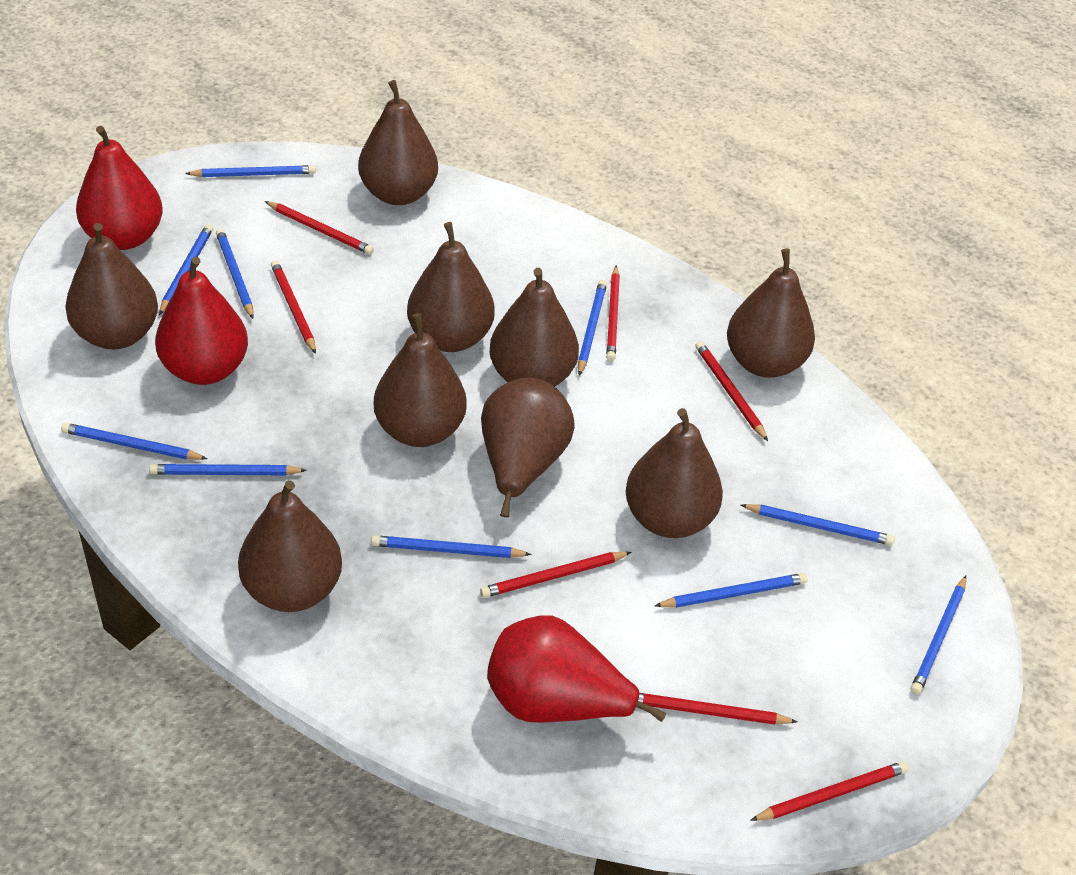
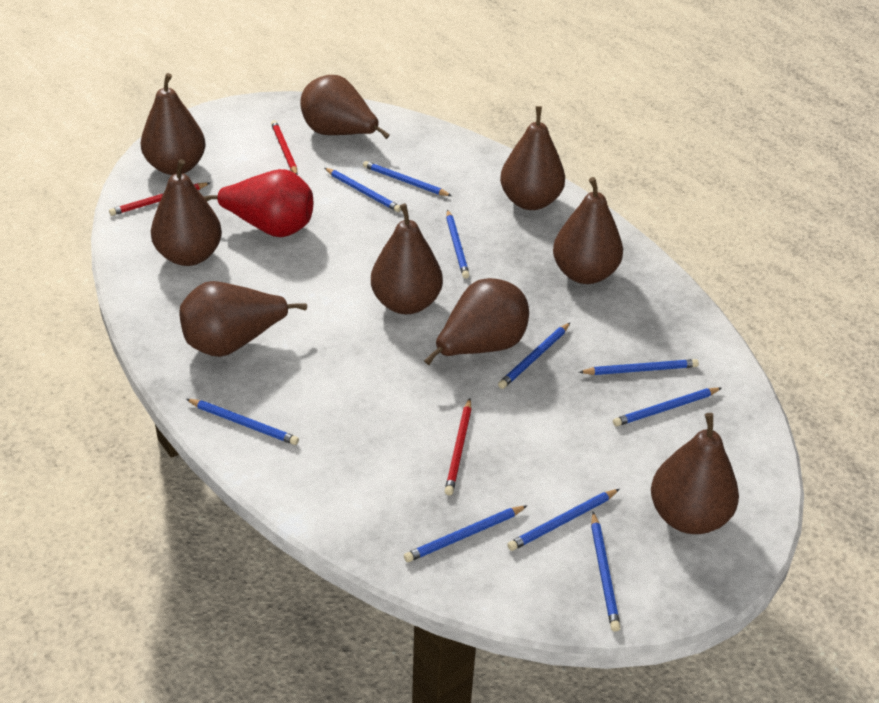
red pear: 3 -> 1
red pencil: 7 -> 3

